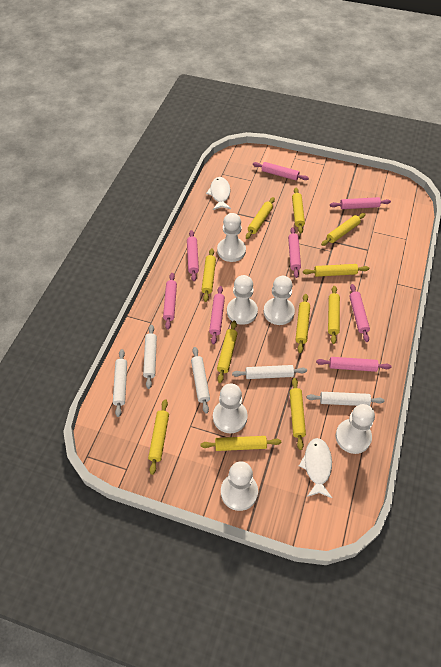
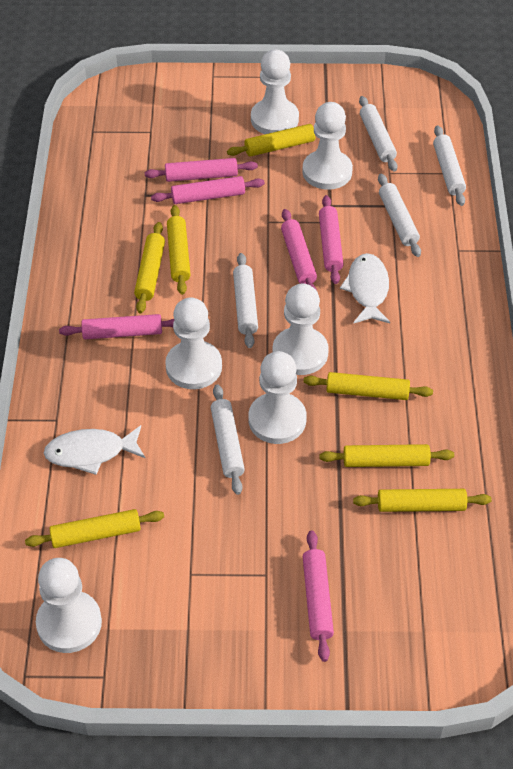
pink rolling pin: 8 -> 6
yellow rolling pin: 11 -> 7

